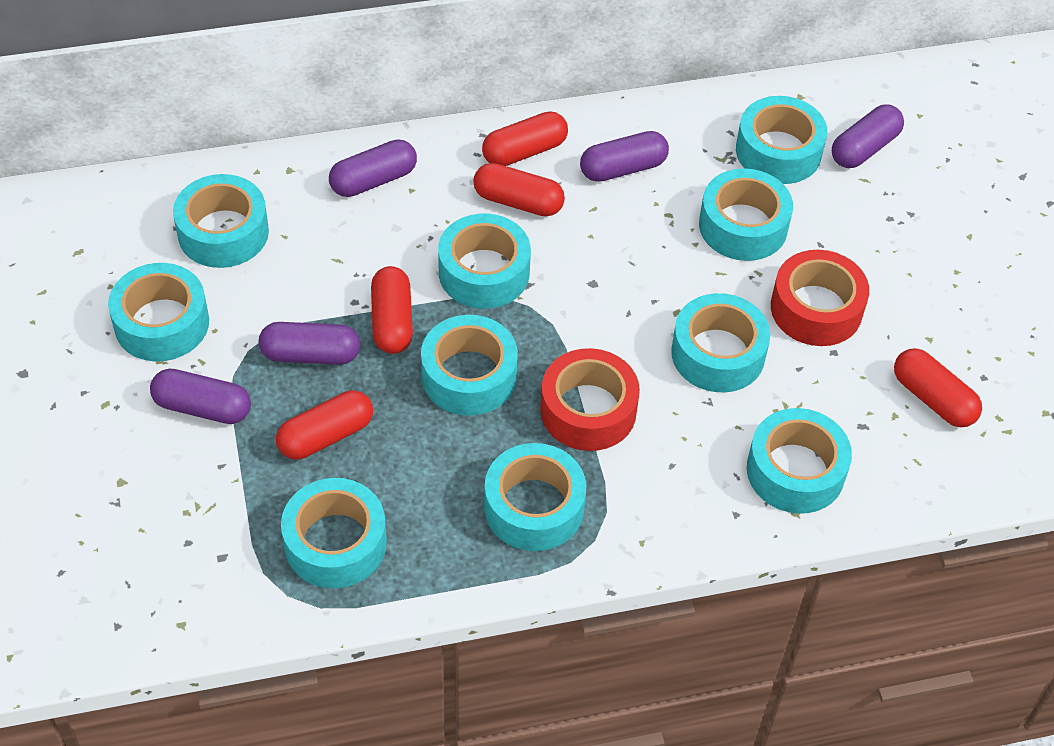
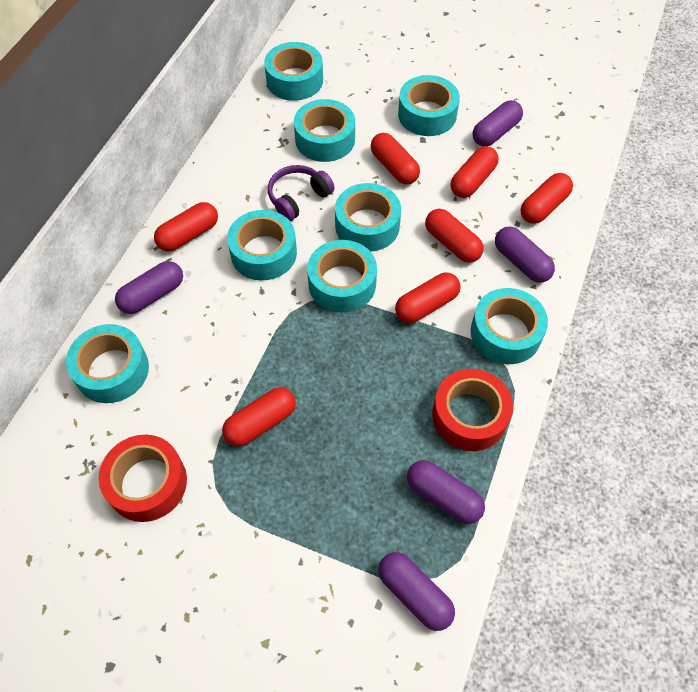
purple headphones: 0 -> 1
red capsule: 5 -> 7
turquoise tape: 10 -> 8

